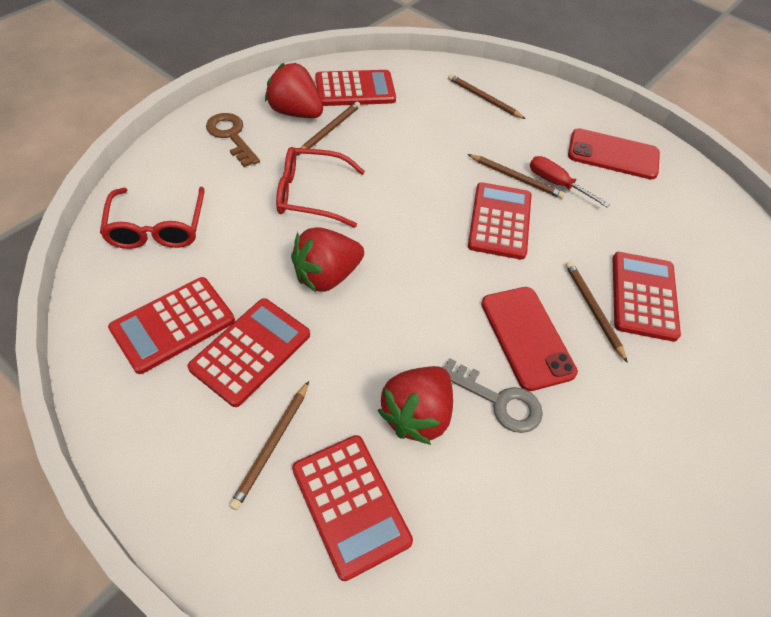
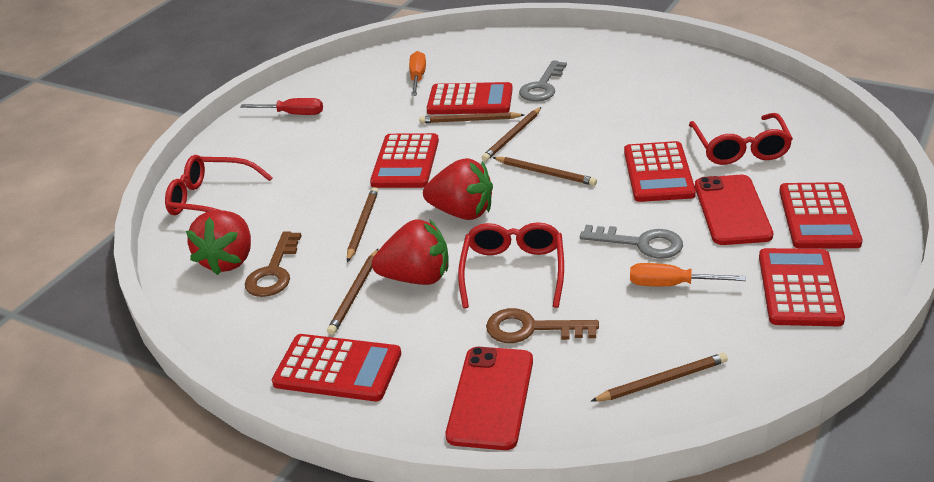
brown key: 1 -> 2
brown pencil: 5 -> 6
grey key: 1 -> 2
orange screwdriver: 0 -> 2
red glasses: 2 -> 3

